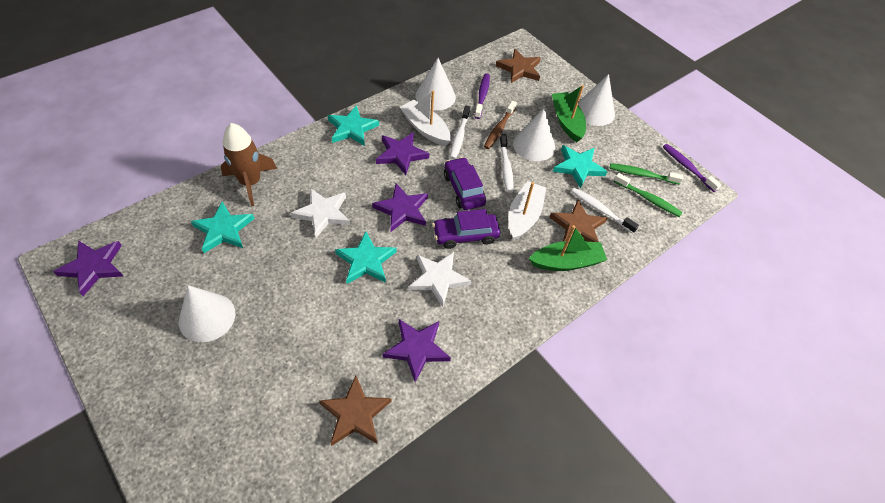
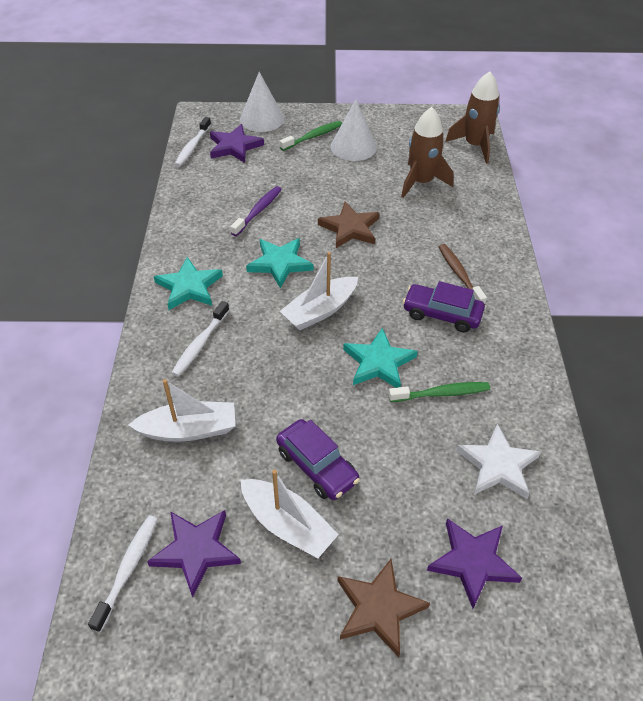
brown rocket: 1 -> 2
brown star: 3 -> 2
green boat: 2 -> 0
purple star: 4 -> 3
purple toothbrush: 2 -> 1
turquoise star: 4 -> 3
white boat: 2 -> 3
white cone: 4 -> 2
white star: 2 -> 1

